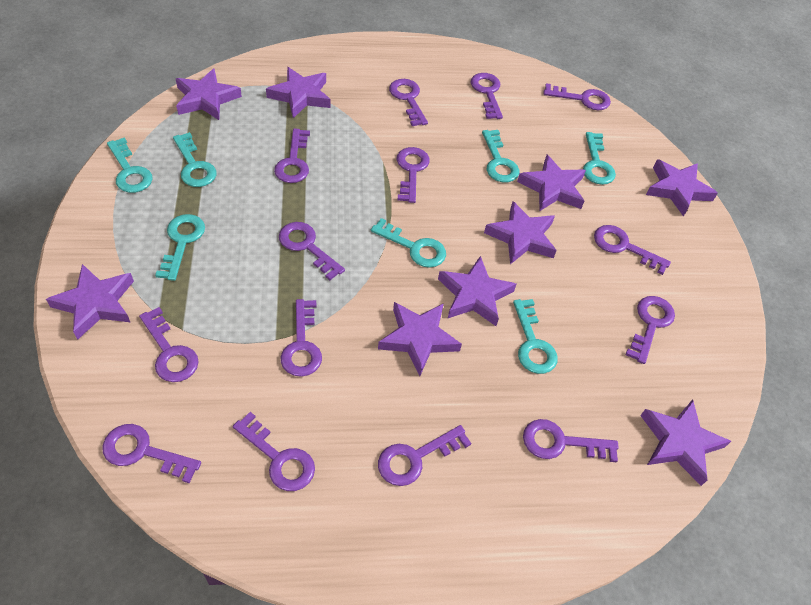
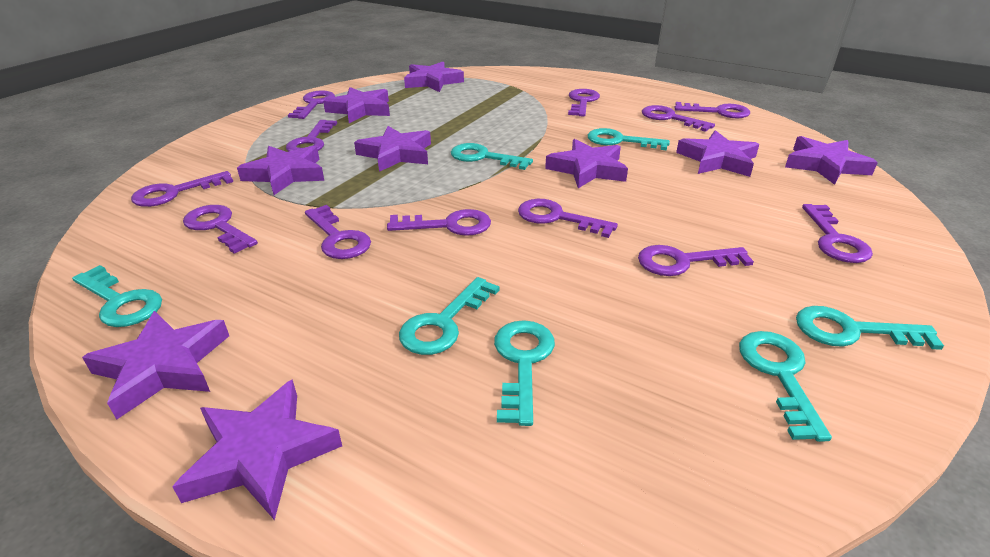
purple key: 14 -> 12

